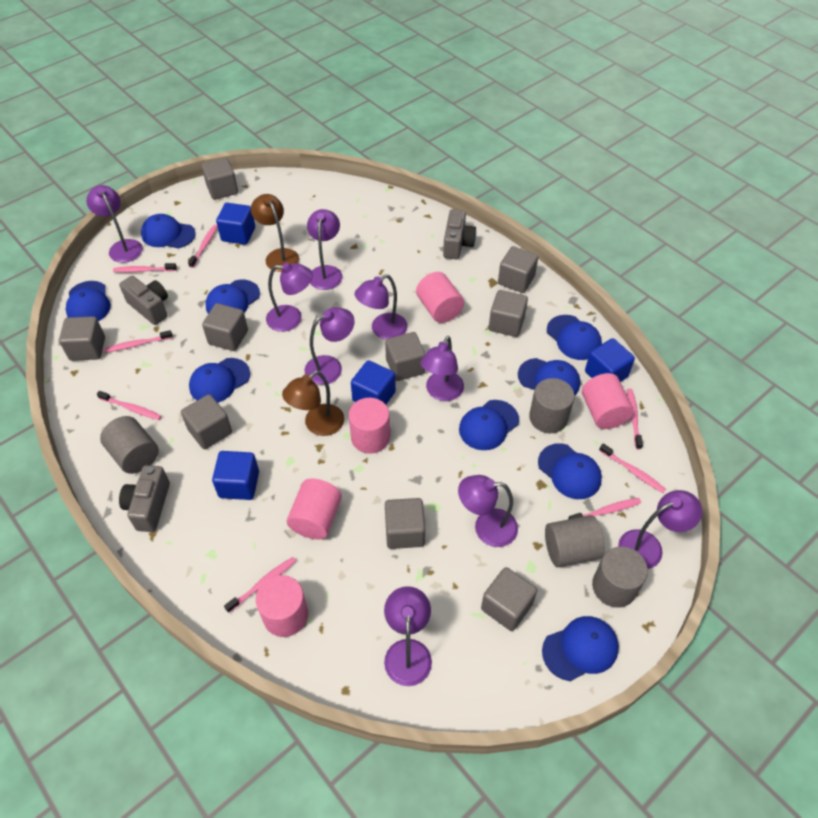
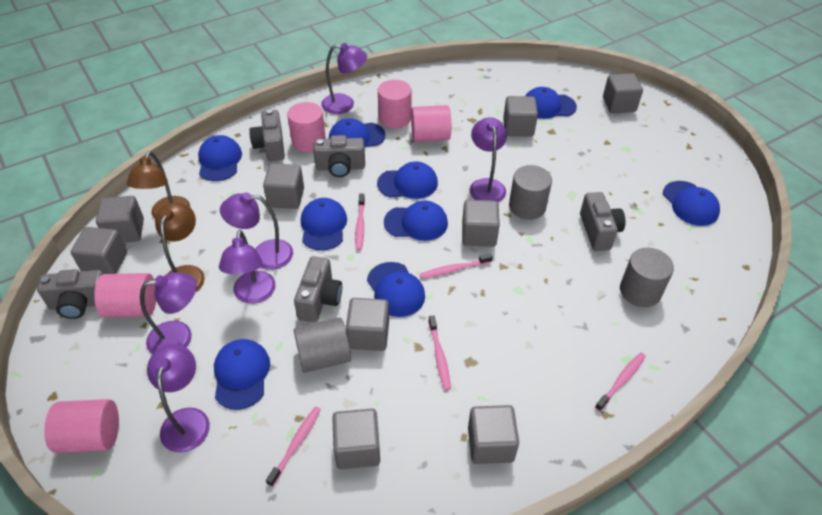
blue cube: 4 -> 0
grey camera: 3 -> 5
grey cylinder: 4 -> 3
pink toothbrush: 8 -> 5
purple lamp: 9 -> 6

